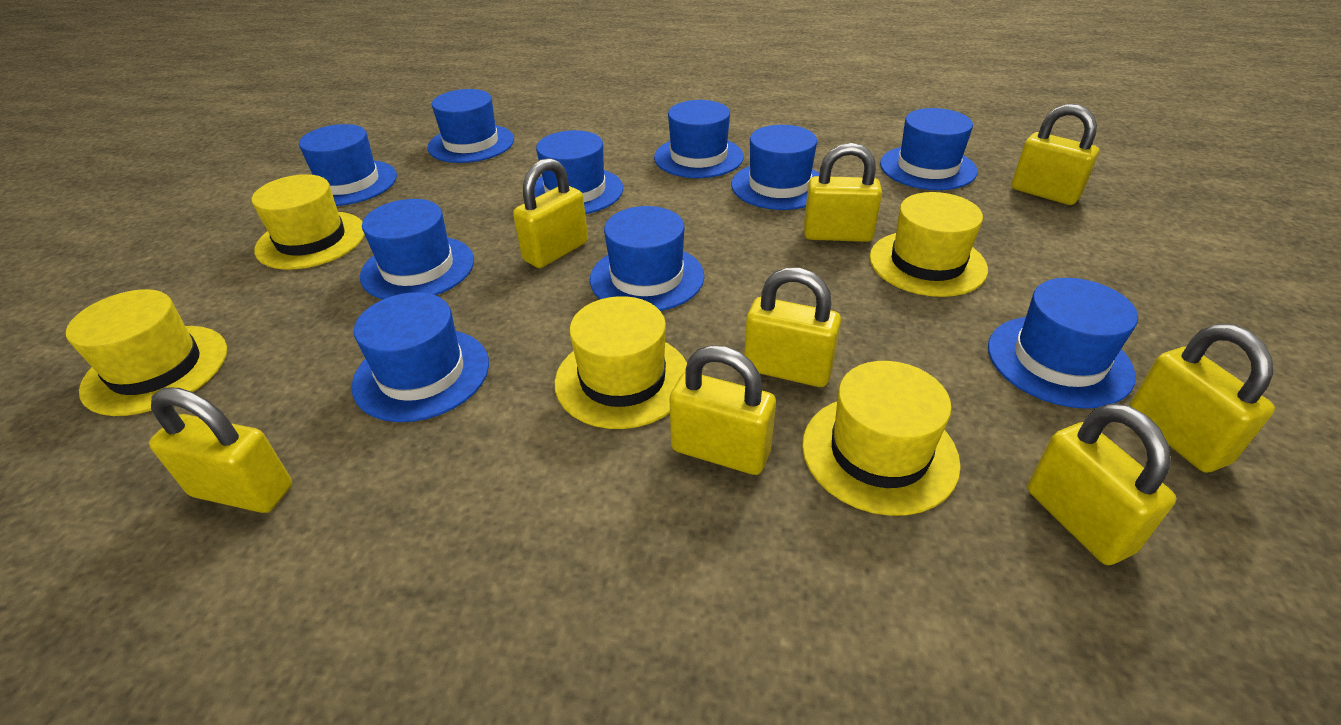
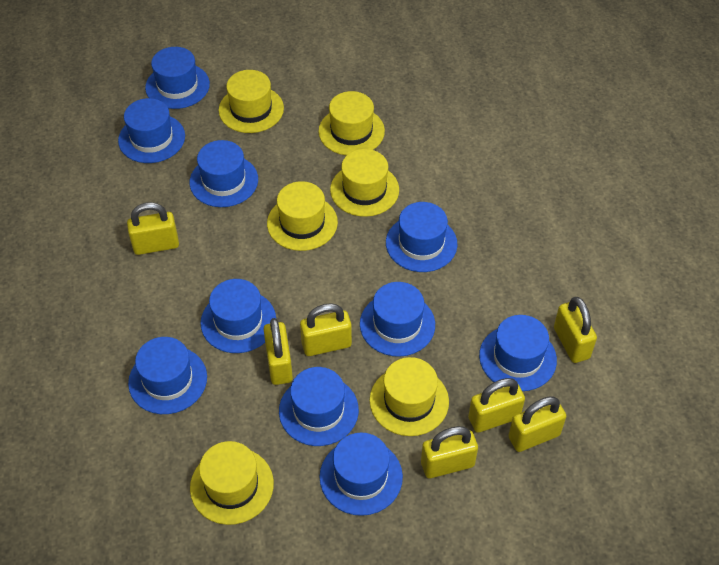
yellow hat: 5 -> 6
yellow padlock: 8 -> 7

